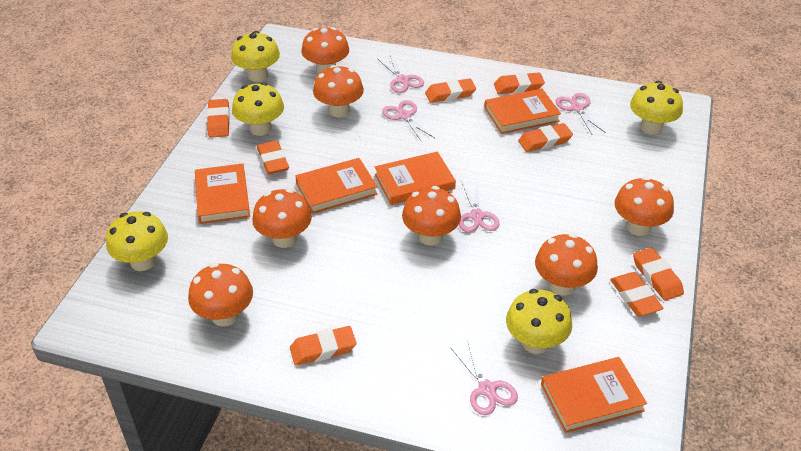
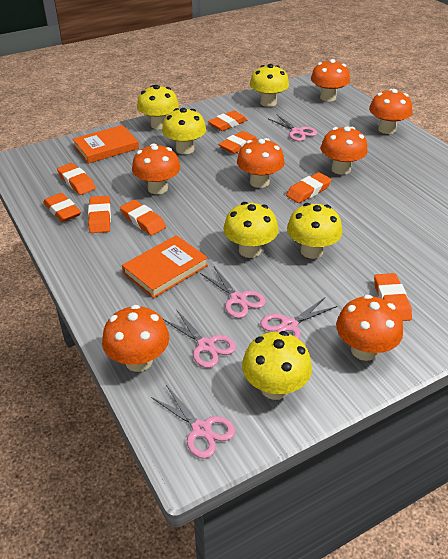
orange book: 5 -> 2
yellow mushroom: 5 -> 6

